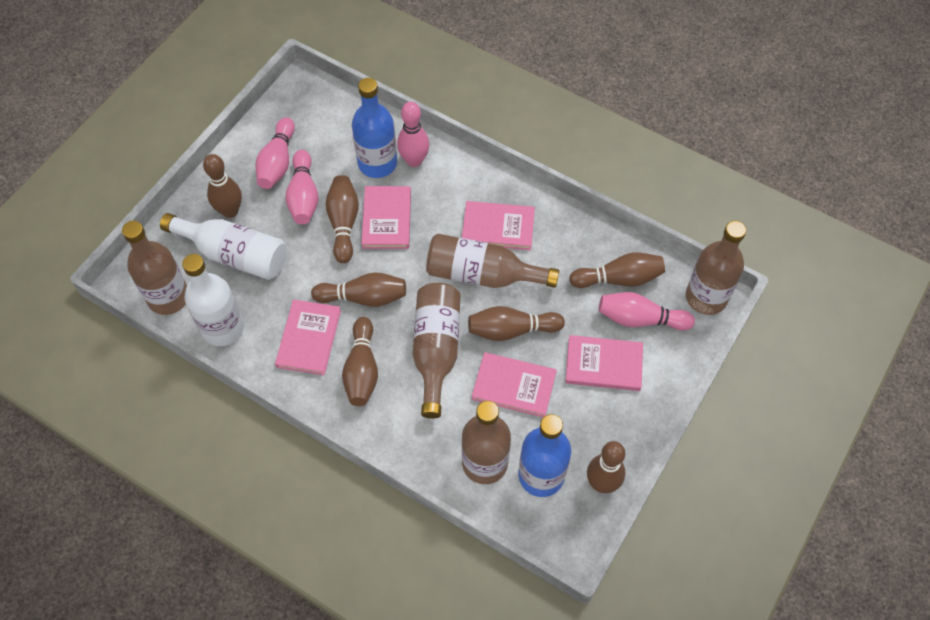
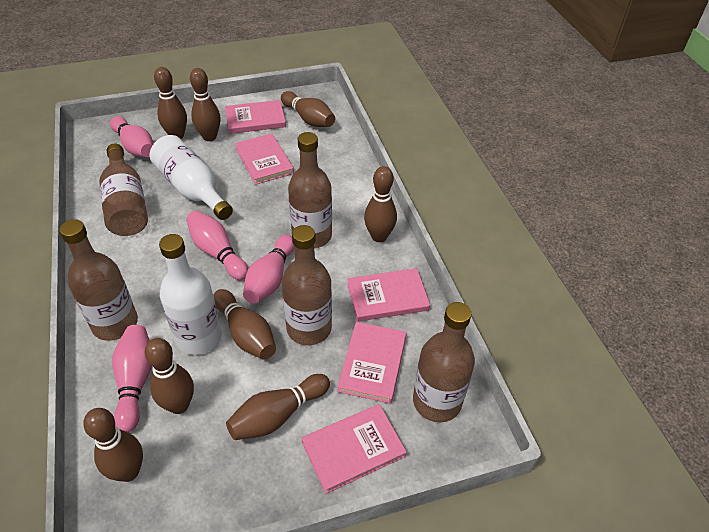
blue bottle: 2 -> 0
brown bowling pin: 7 -> 8

